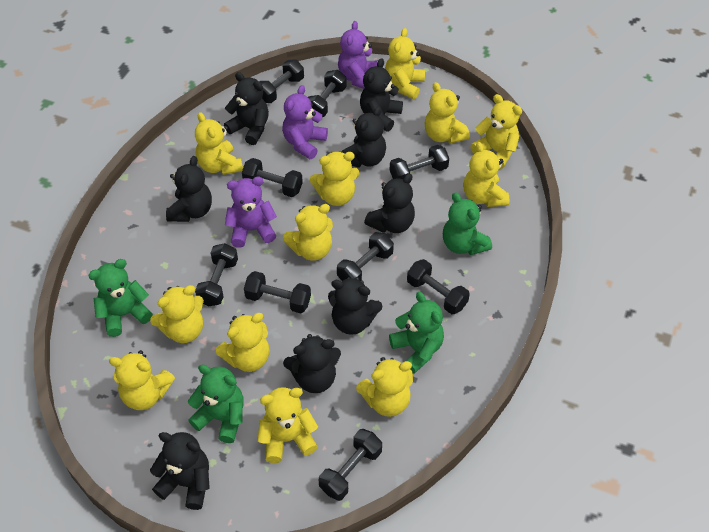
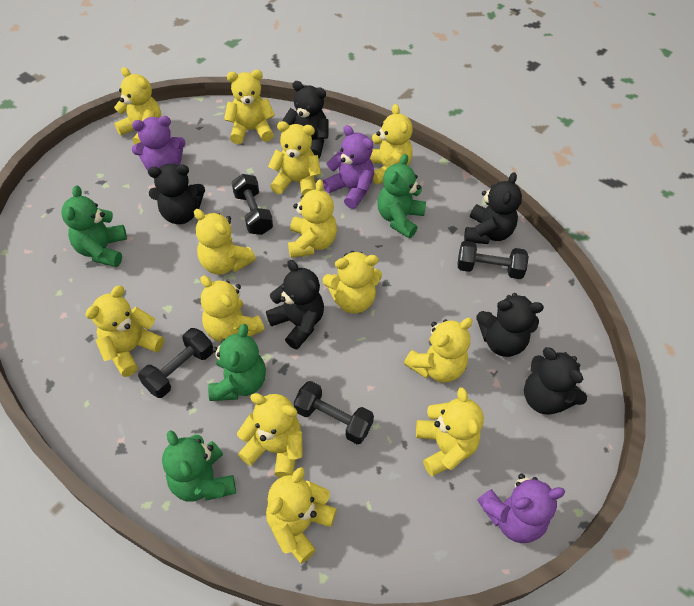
black dumbbell: 9 -> 4
black teddy bear: 8 -> 6
yellow teddy bear: 12 -> 13

